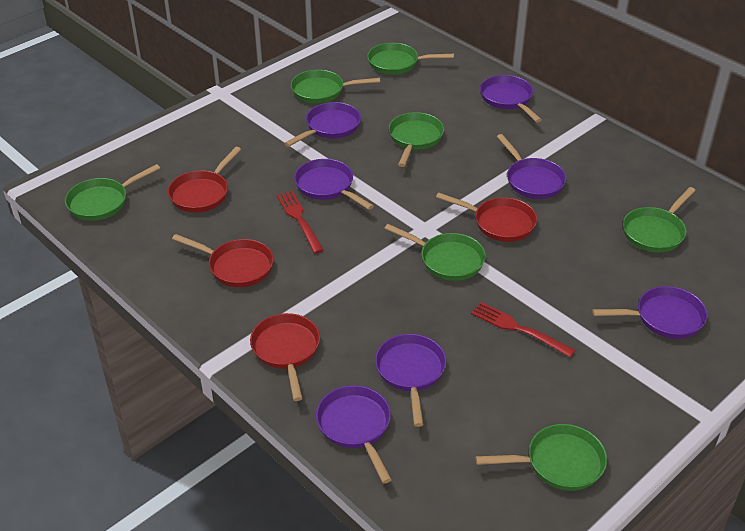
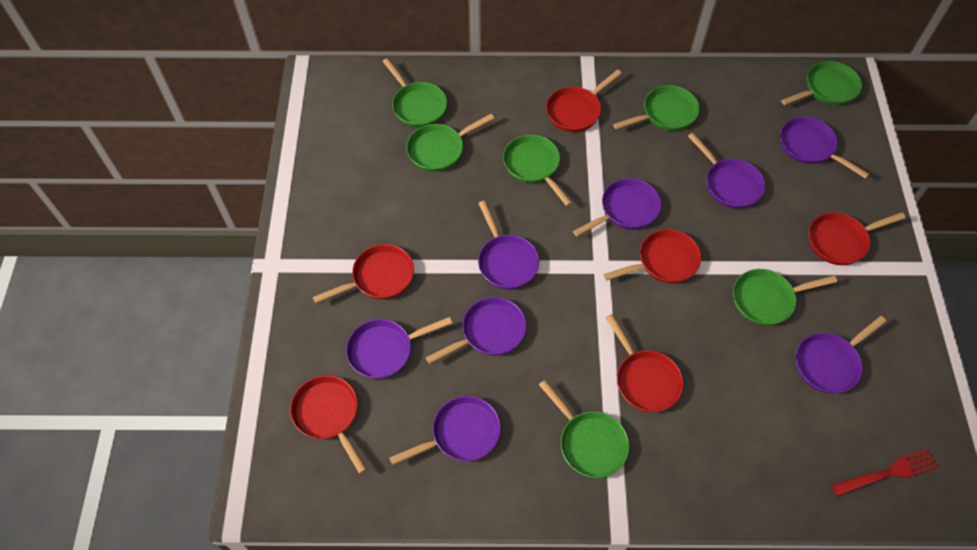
purple pan: 7 -> 8
red fork: 2 -> 1
red pan: 4 -> 6

